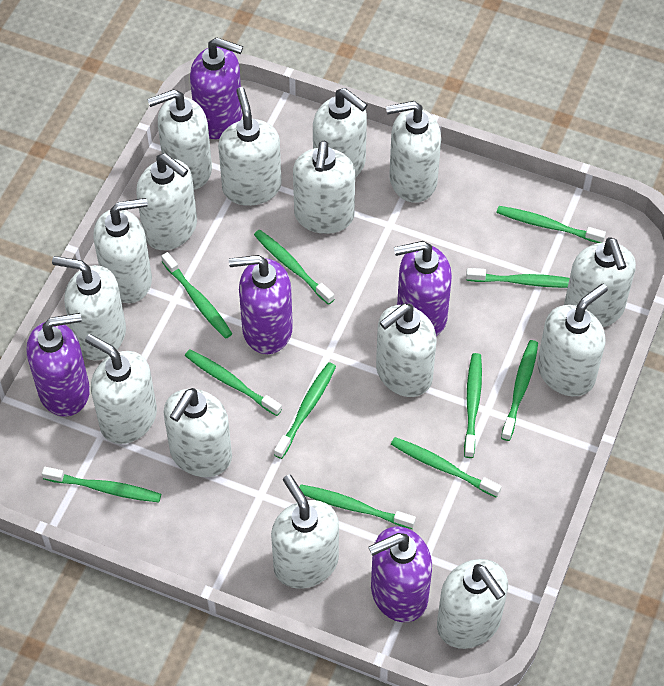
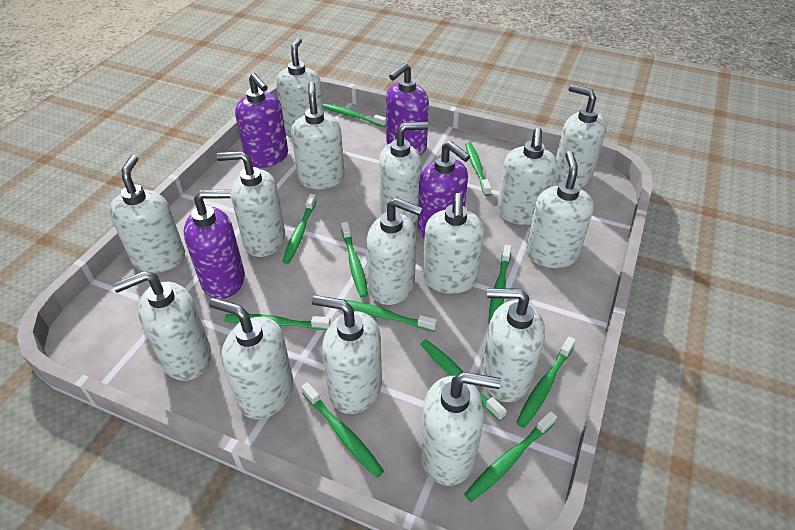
purple soap dispenser: 5 -> 4

